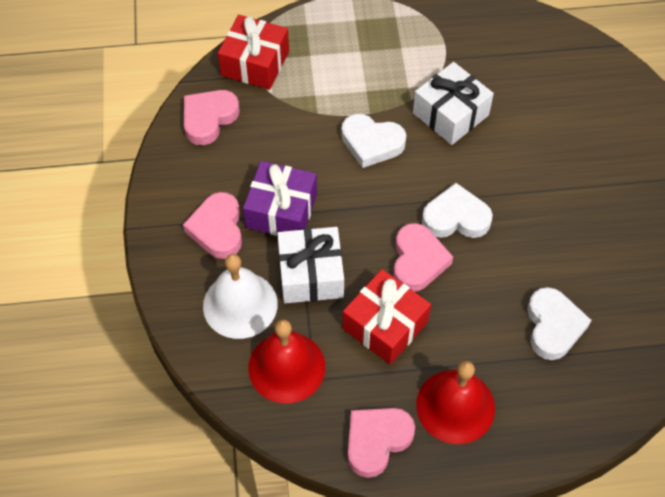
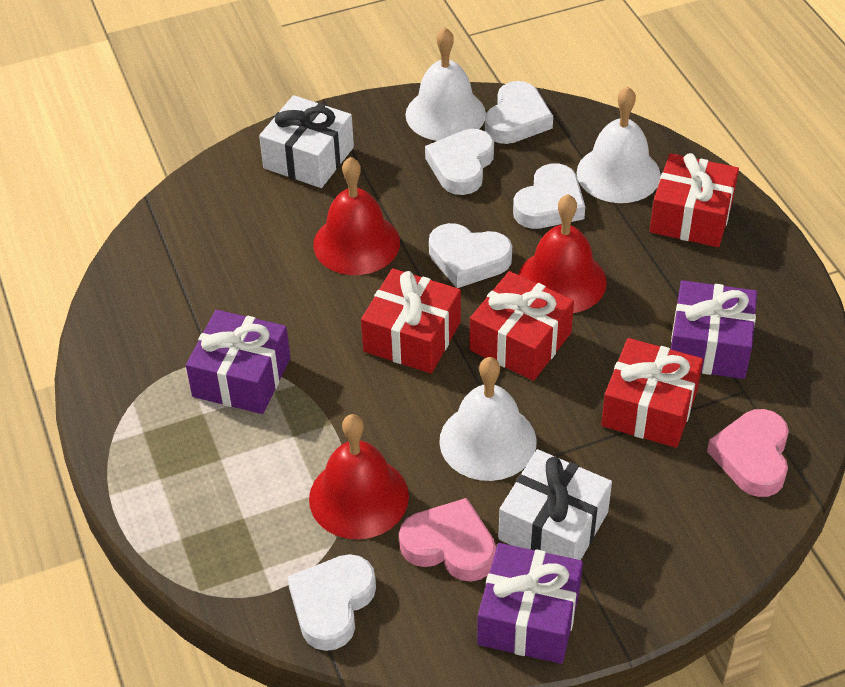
pink heart: 4 -> 2
purple gift: 1 -> 3
red bell: 2 -> 3
red gift: 2 -> 4
white bell: 1 -> 3
white heart: 3 -> 5

